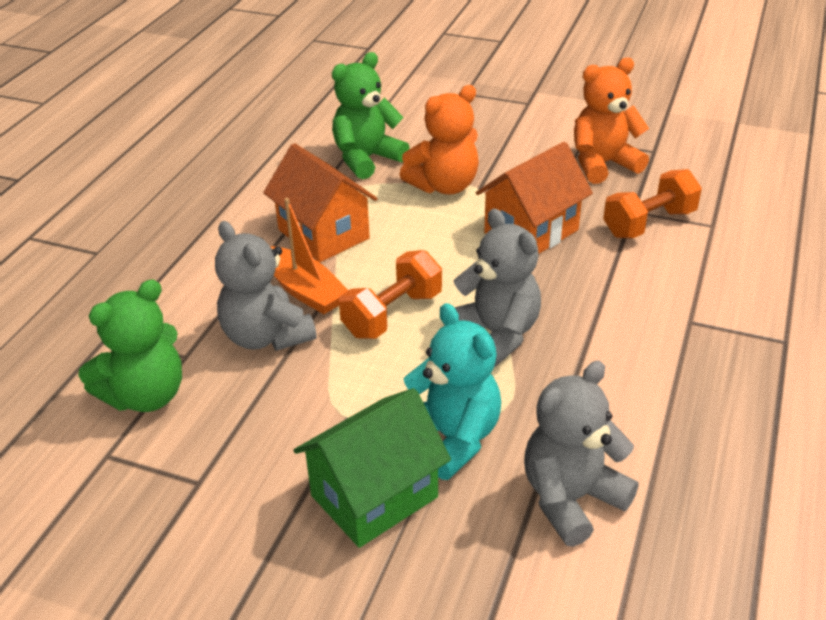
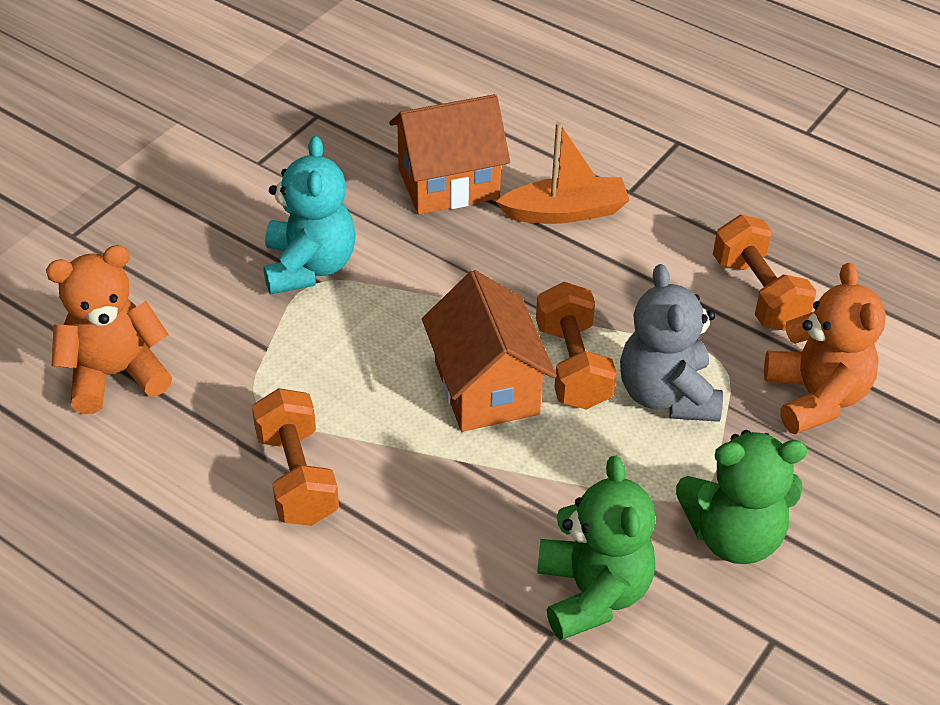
green house: 1 -> 0
grey teddy bear: 3 -> 1
orange dumbbell: 2 -> 3

